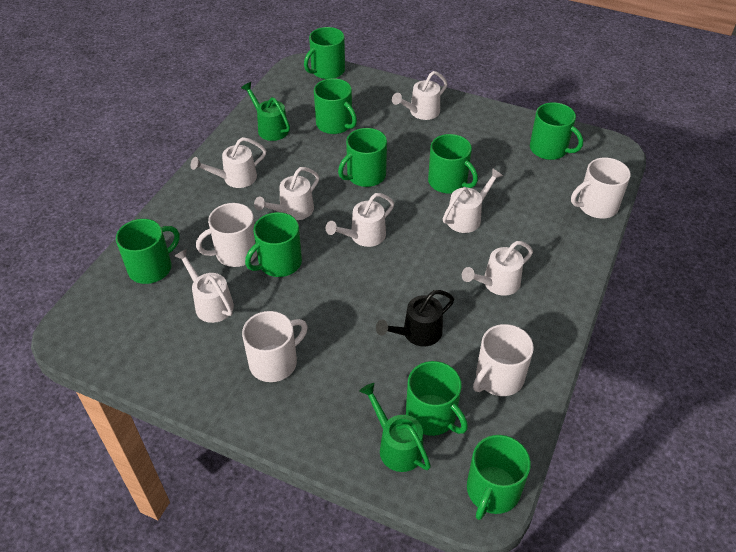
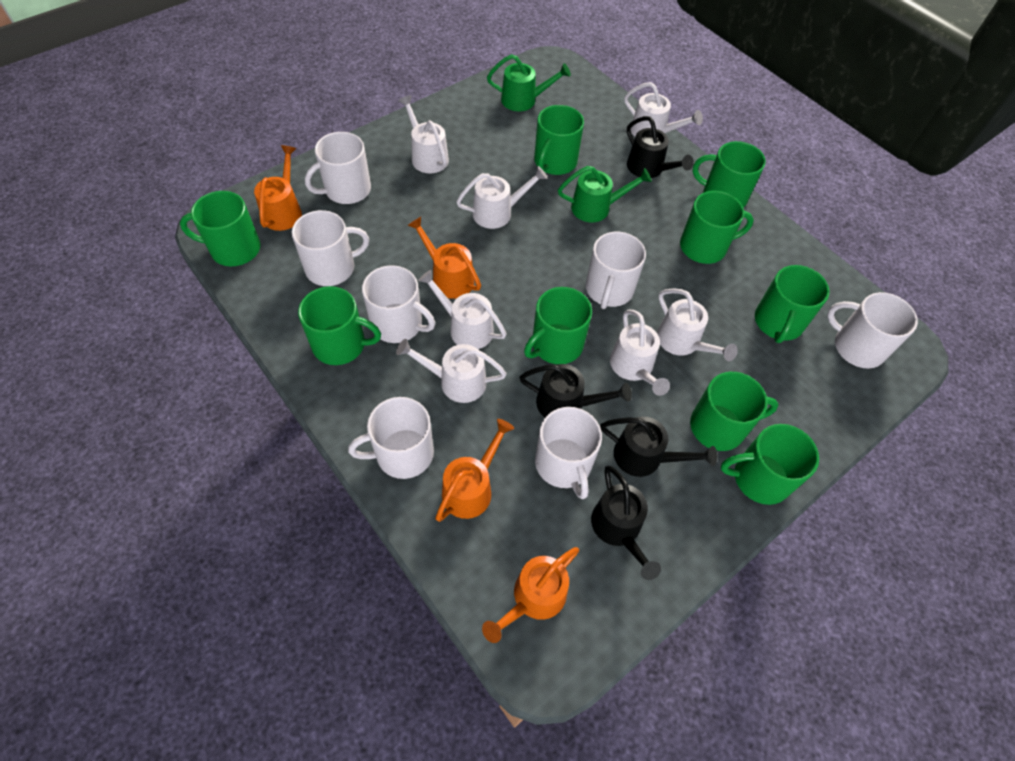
black watering can: 1 -> 4
orange watering can: 0 -> 4
white mug: 4 -> 7

